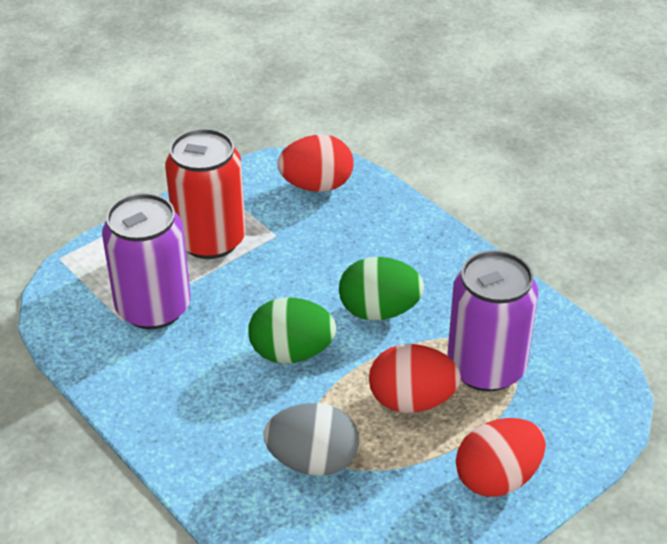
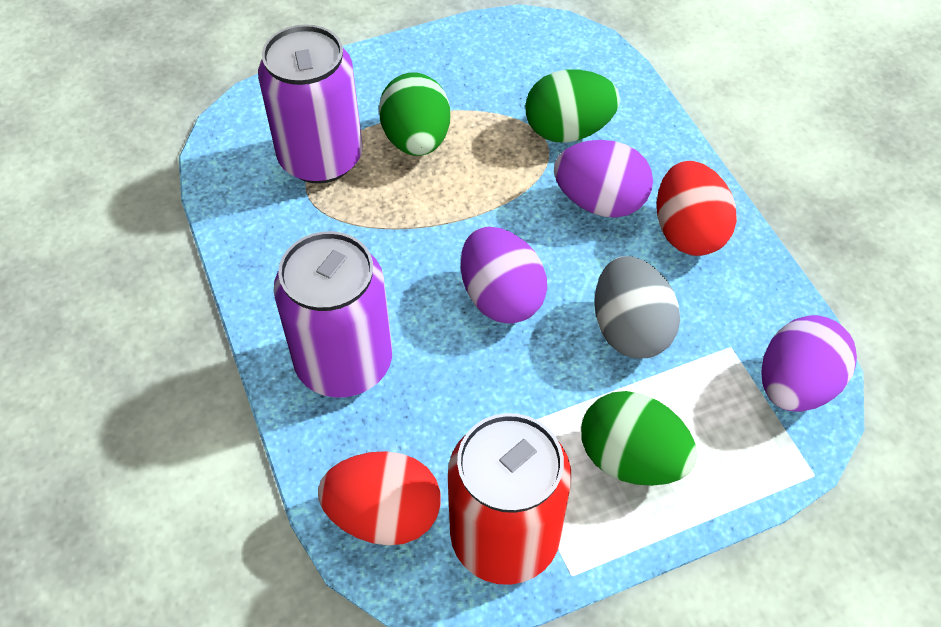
green egg: 2 -> 3
purple egg: 0 -> 3
red egg: 3 -> 2

